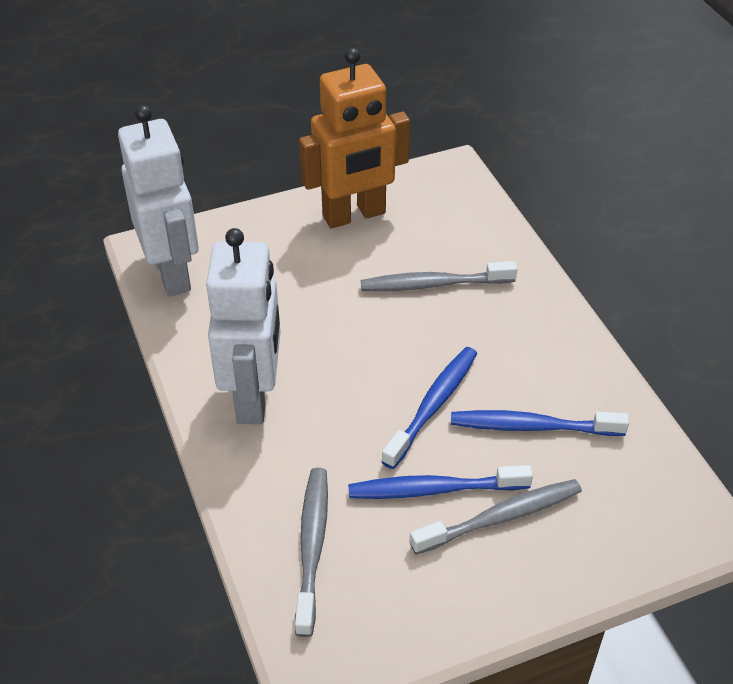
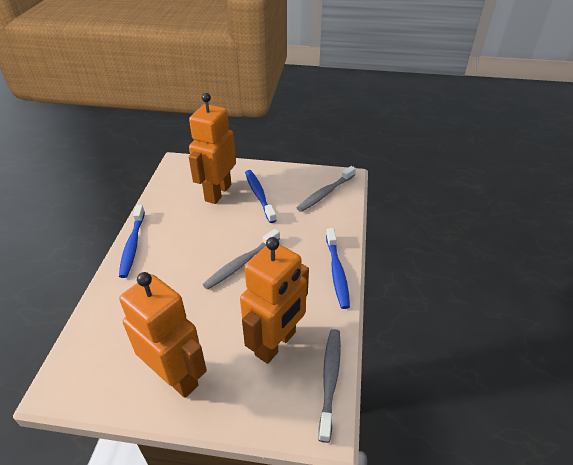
orange robot: 1 -> 3
white robot: 2 -> 0

